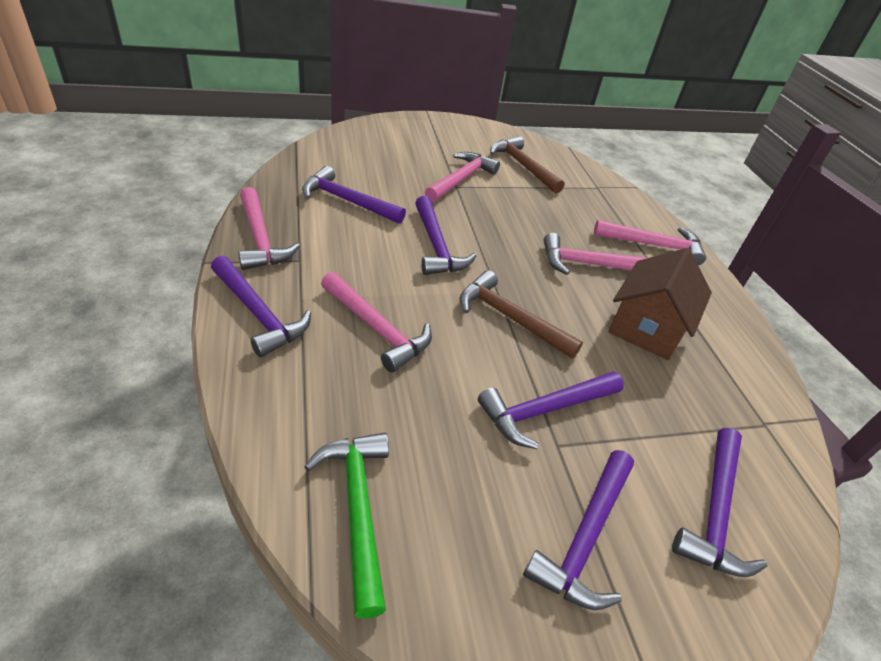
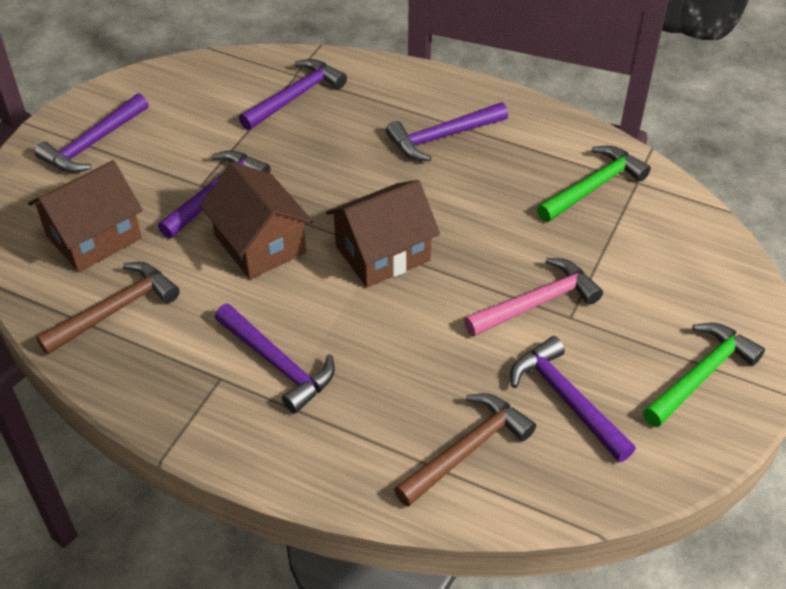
brown house: 1 -> 3
green hammer: 1 -> 2
pink hammer: 5 -> 1

